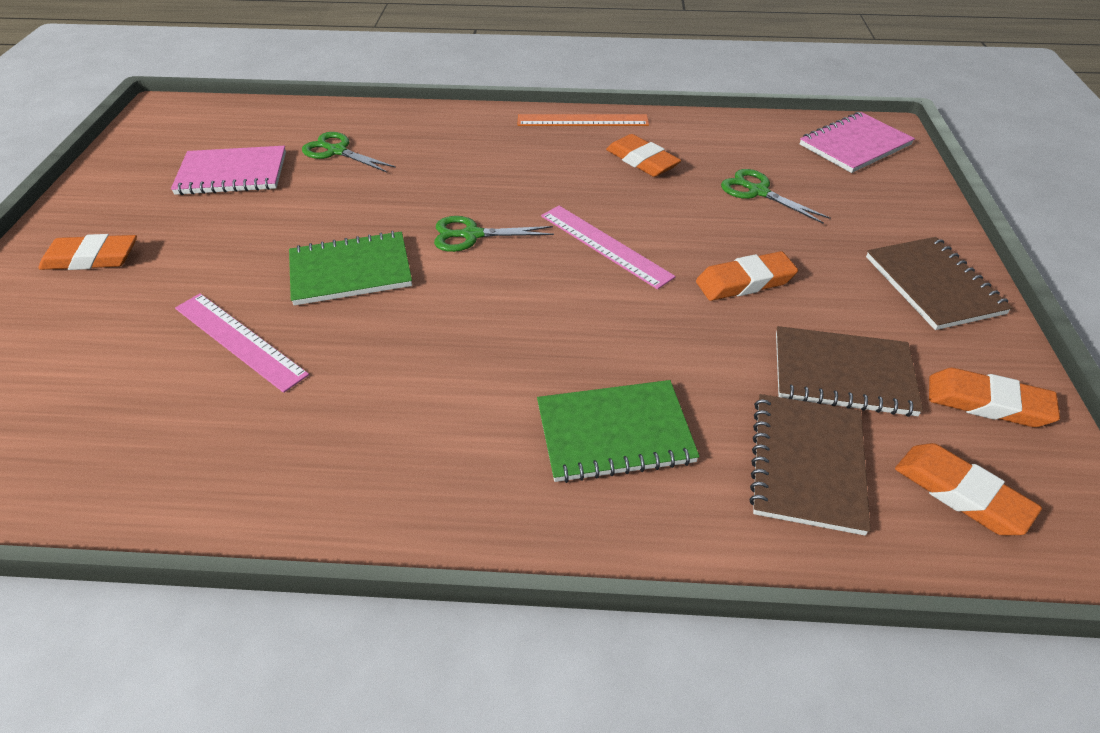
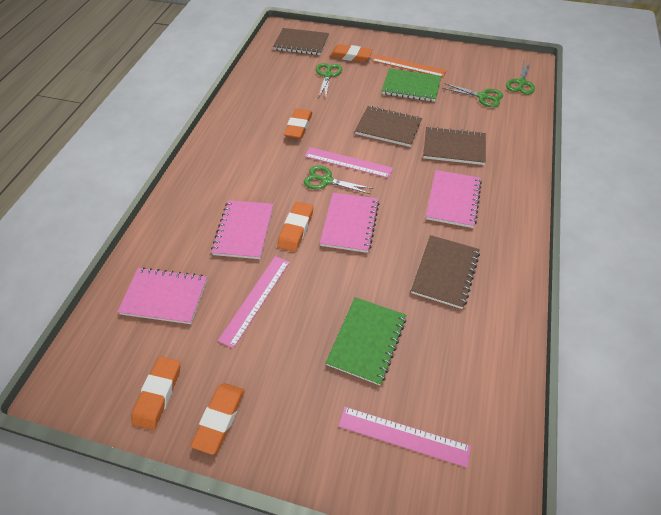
brown notebook: 3 -> 4
green scissors: 3 -> 4
pink notebook: 2 -> 4
pink ruler: 2 -> 3

